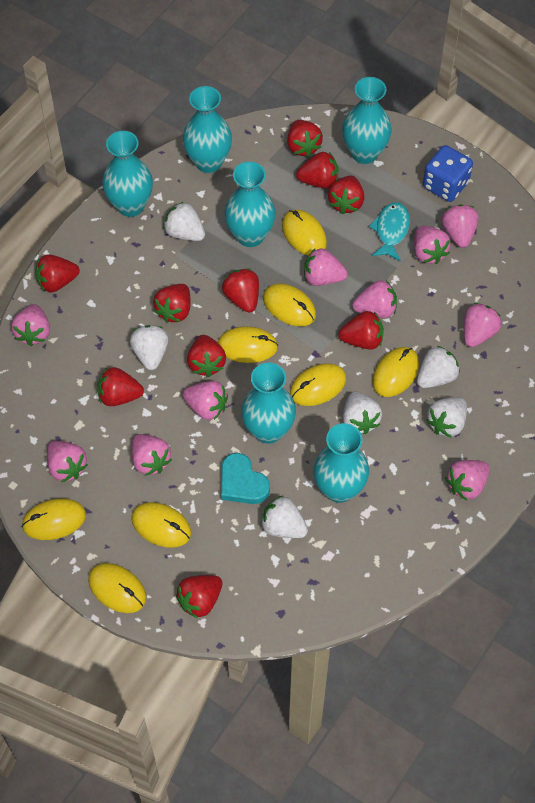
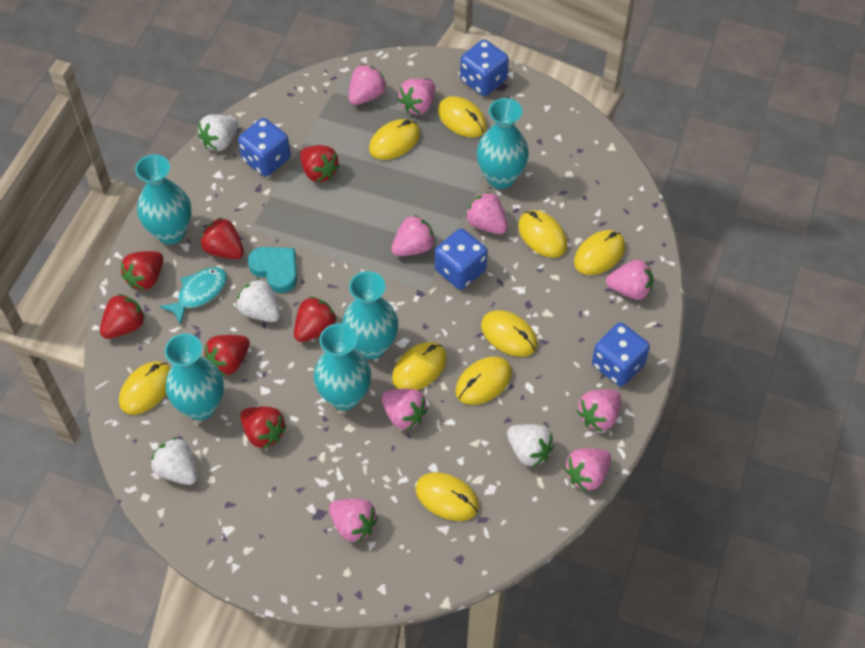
blue dice: 1 -> 4
pink strawberry: 10 -> 9
red strawberry: 10 -> 7
turquoise vase: 6 -> 5
white strawberry: 6 -> 4
yellow mouse: 8 -> 9

